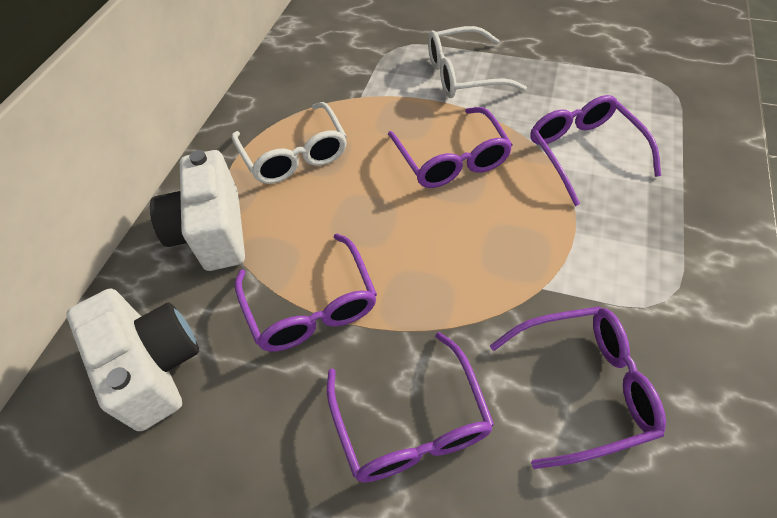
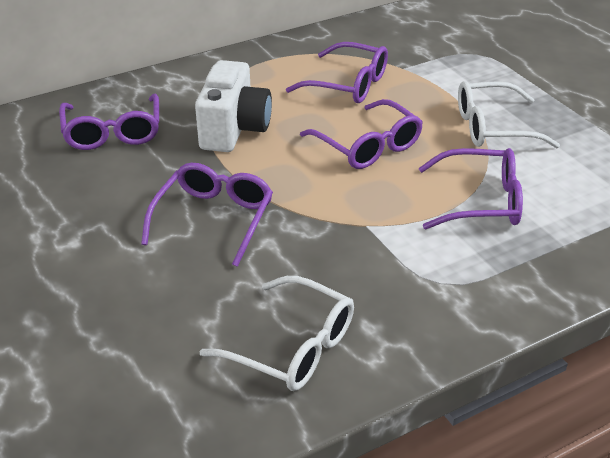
white camera: 2 -> 1

